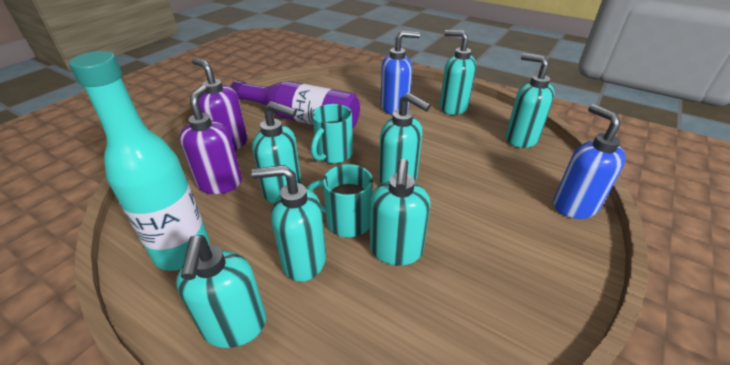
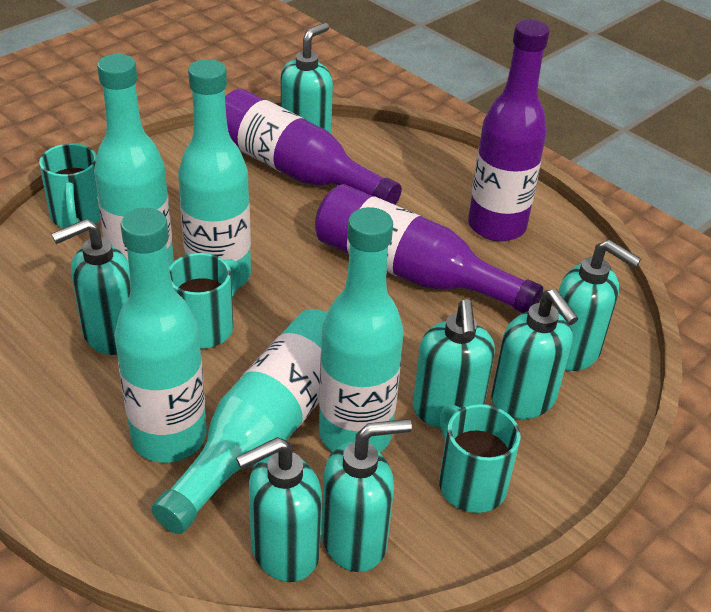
blue soap dispenser: 2 -> 0
purple bottle: 1 -> 3
purple soap dispenser: 2 -> 0
turquoise bottle: 1 -> 5
turquoise mug: 2 -> 3

